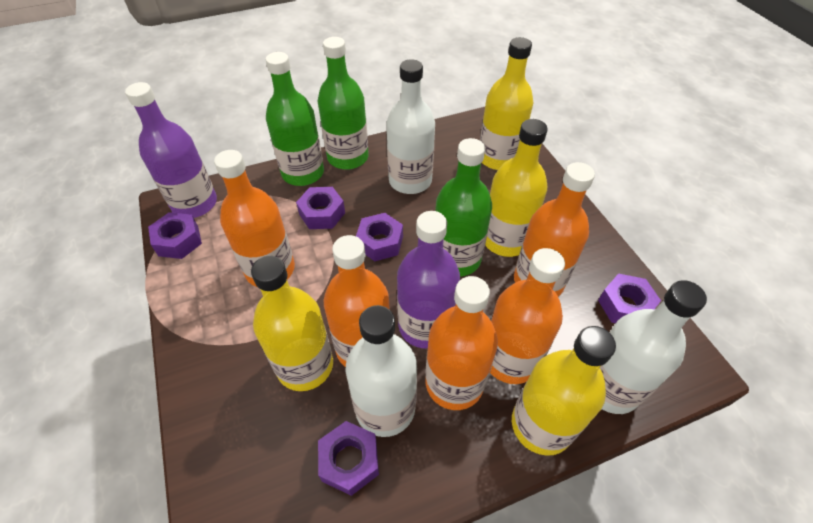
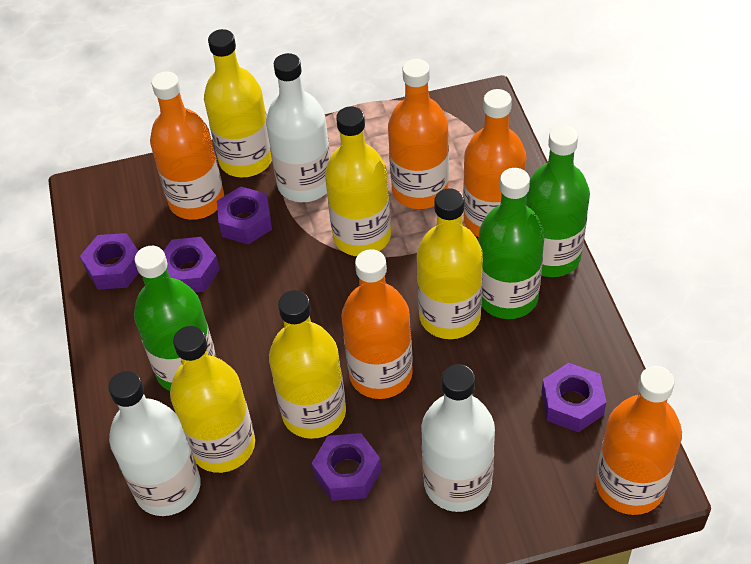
purple bottle: 2 -> 0
yellow bottle: 4 -> 5

